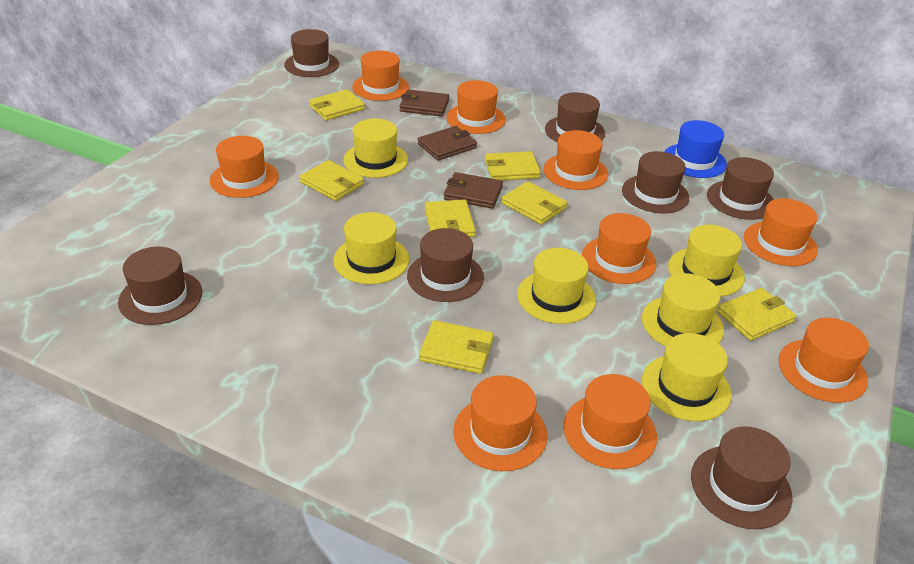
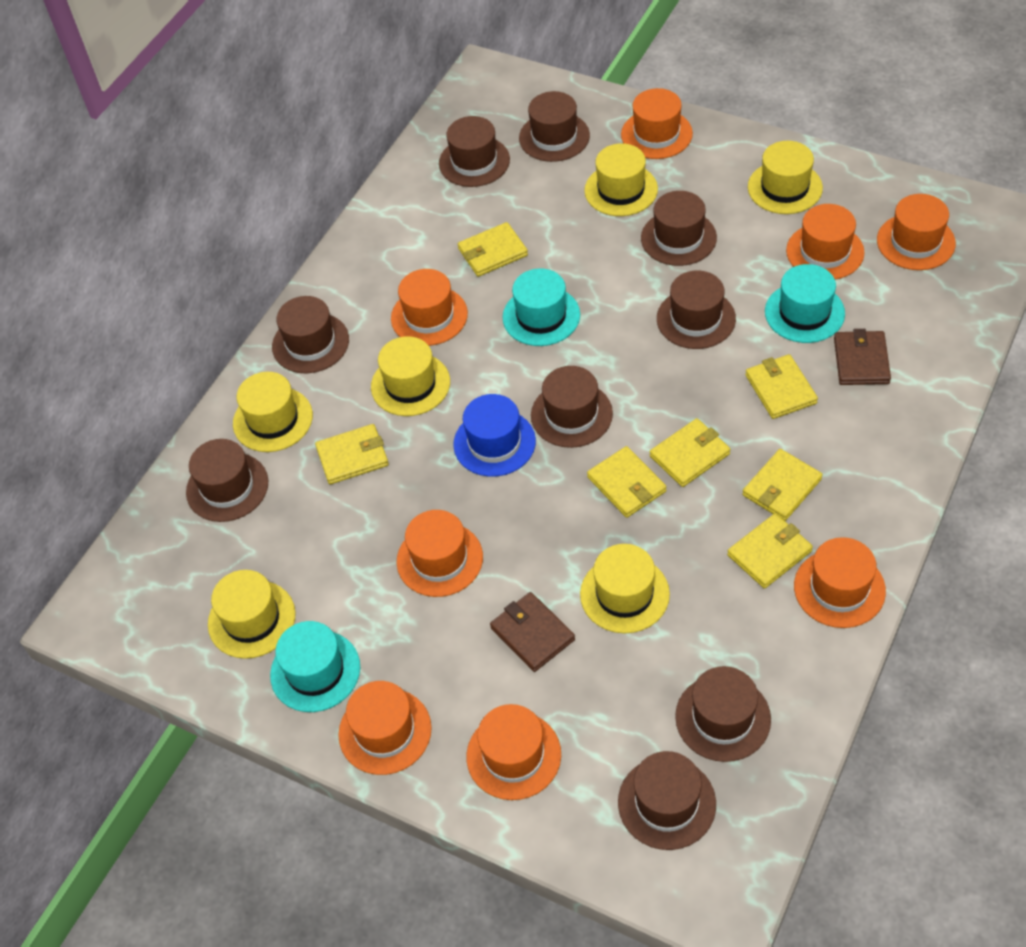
brown hat: 7 -> 9
brown wallet: 3 -> 2
orange hat: 9 -> 8
turquoise hat: 0 -> 3

